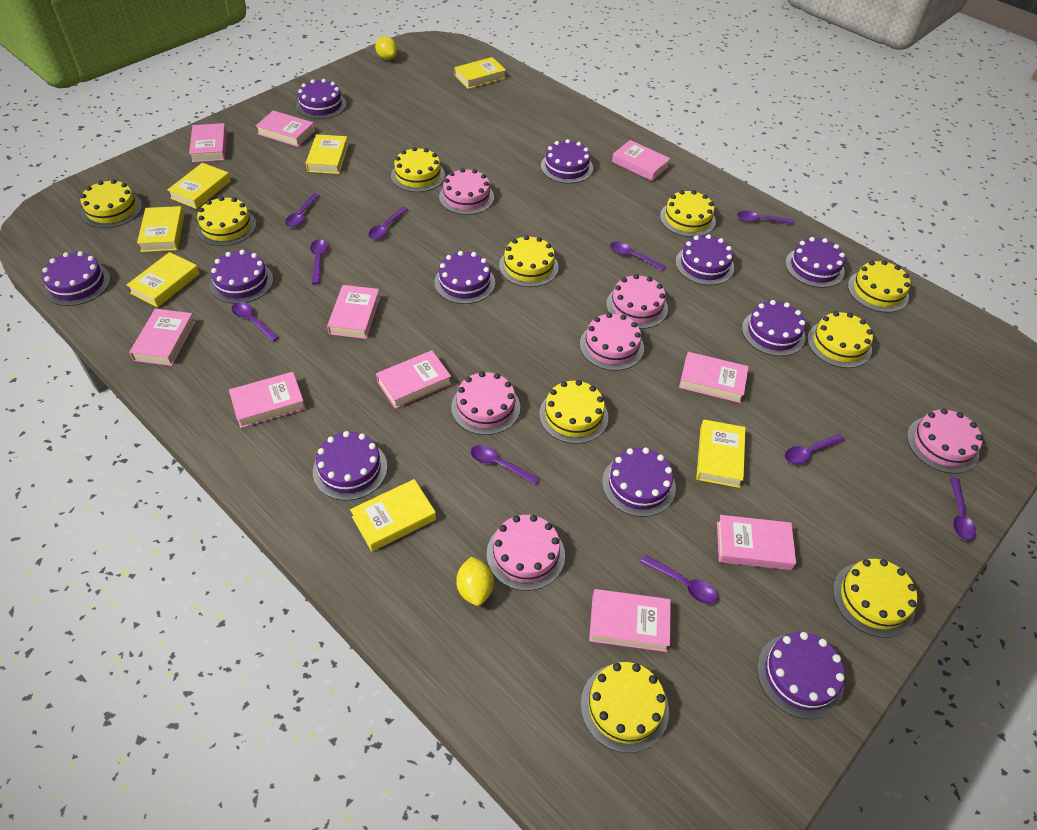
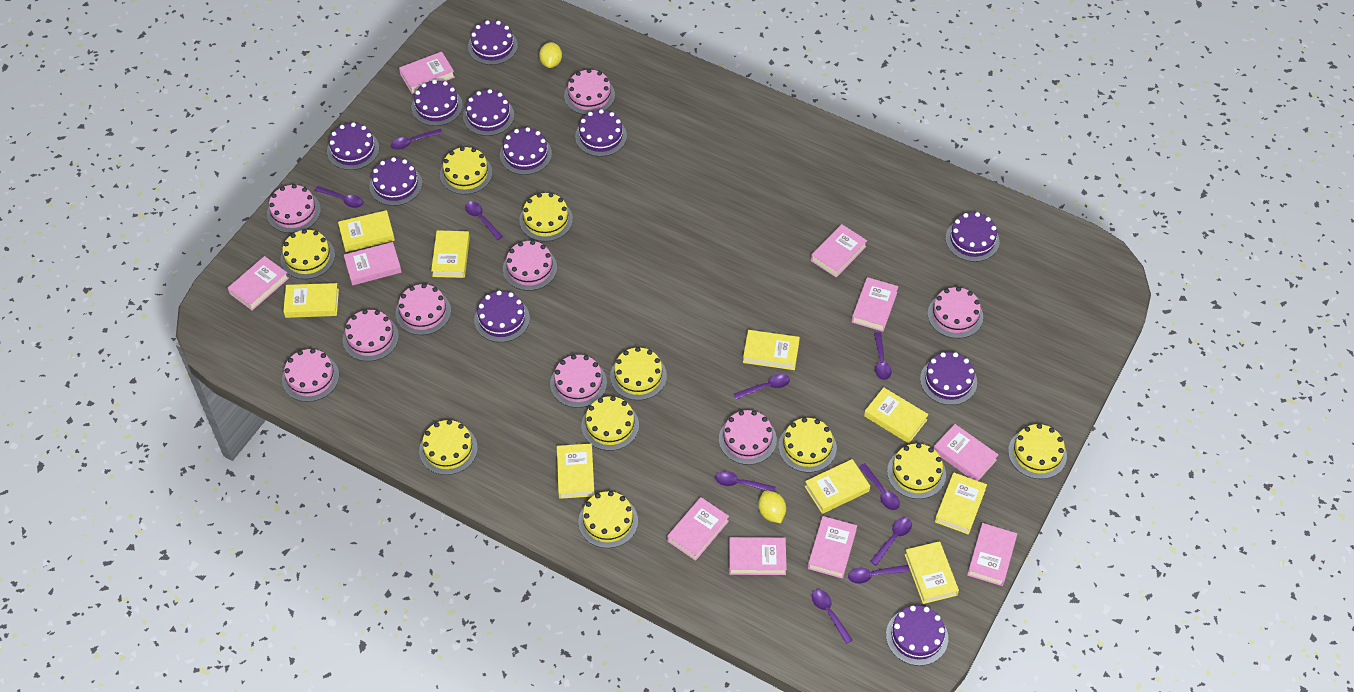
pink cake: 6 -> 9
yellow book: 7 -> 9

